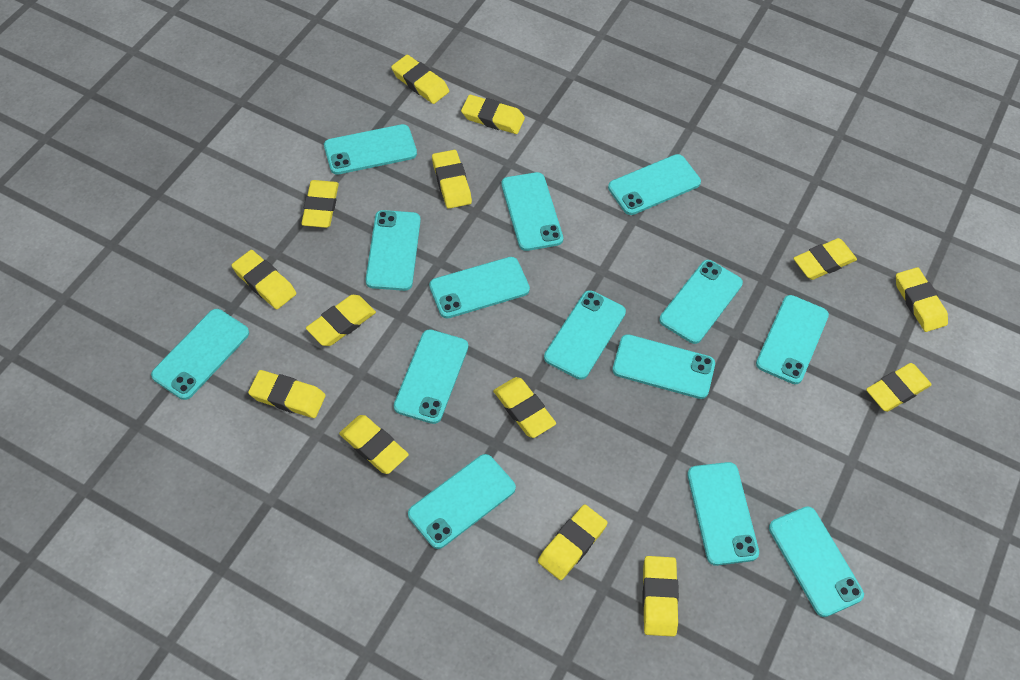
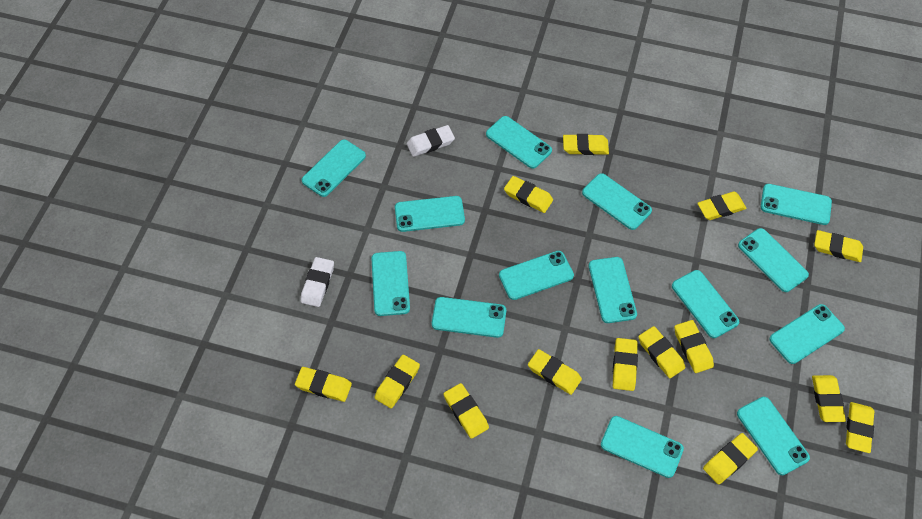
white eraser: 0 -> 2

